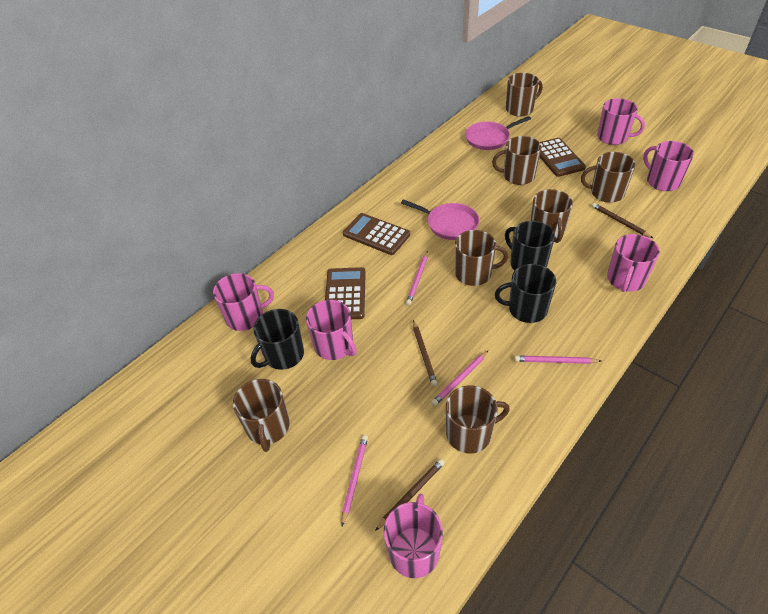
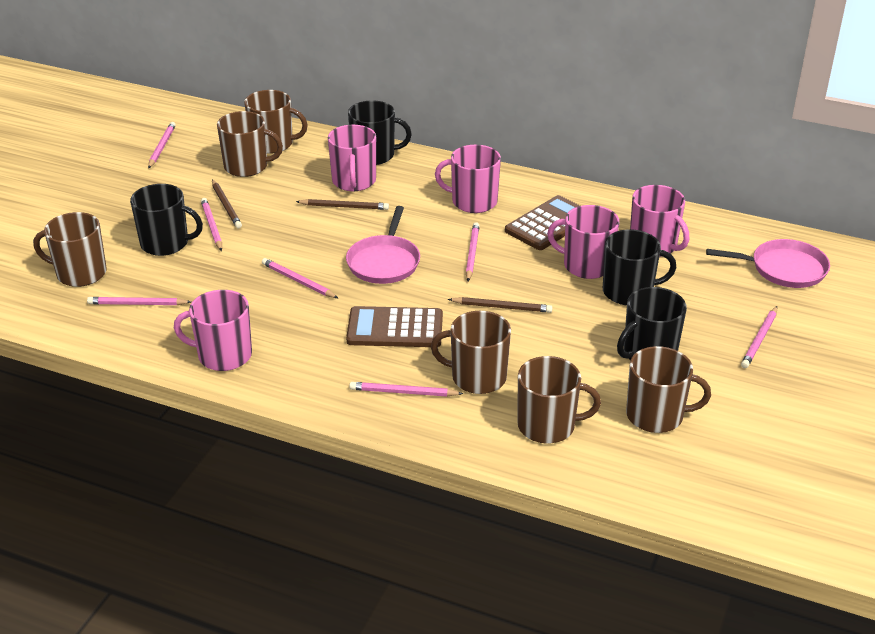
black mug: 3 -> 4
brown calculator: 3 -> 2
brown mug: 7 -> 6
pink mug: 6 -> 5
pink pencil: 4 -> 7

